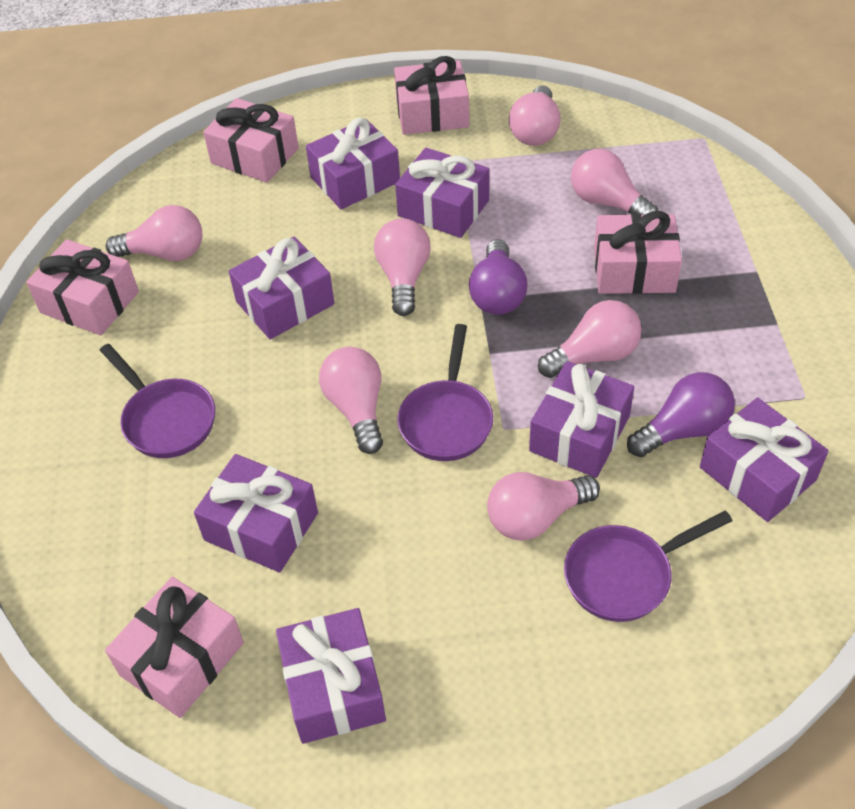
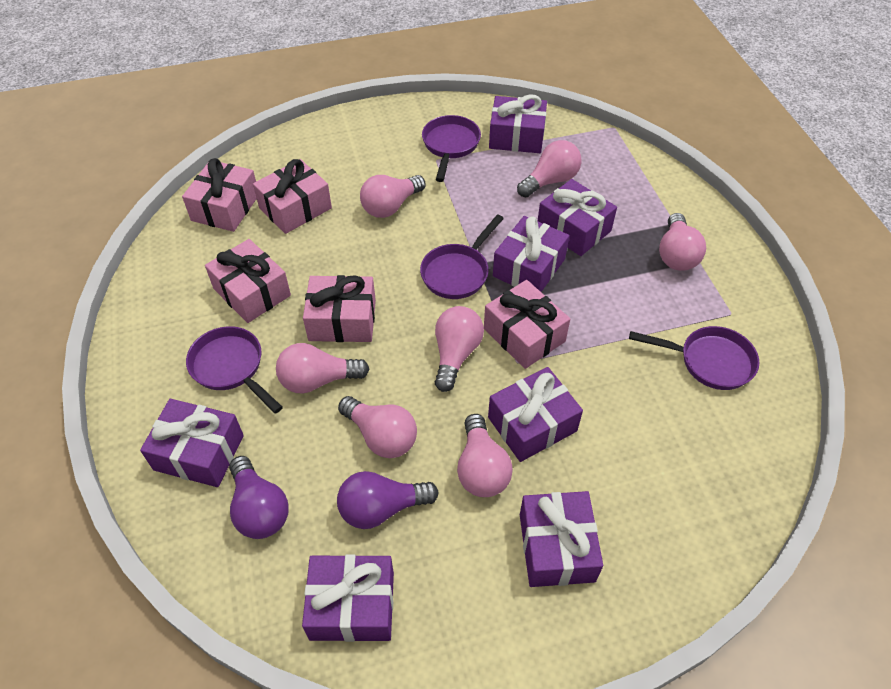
purple pan: 3 -> 4

